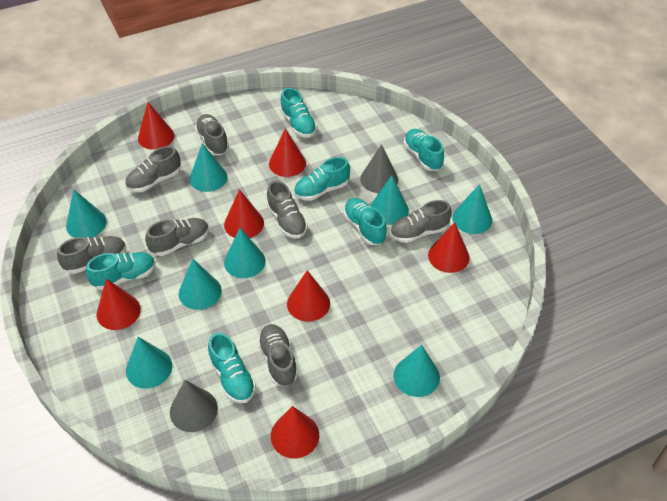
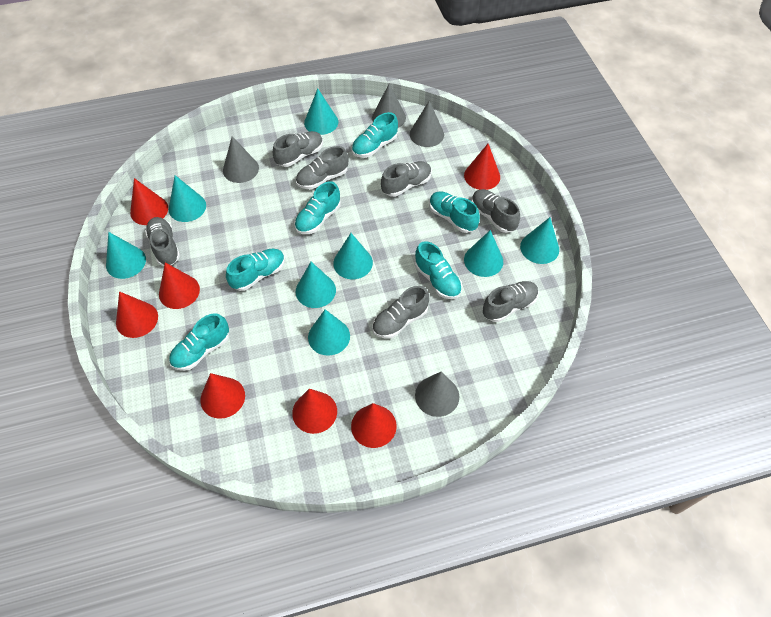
grey cone: 2 -> 4

